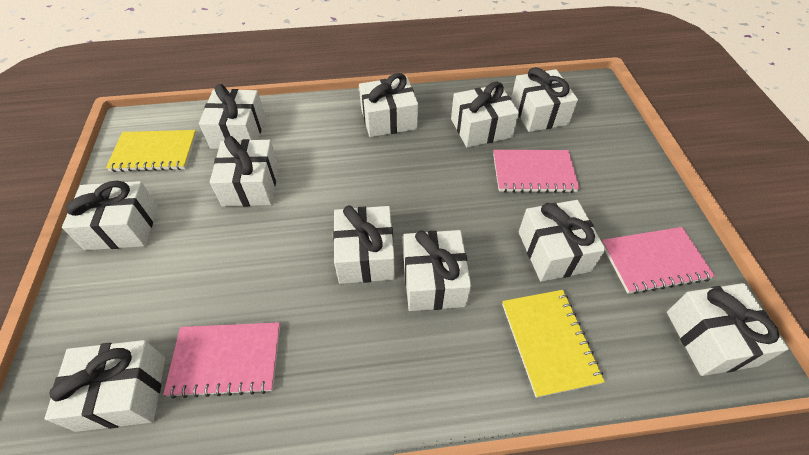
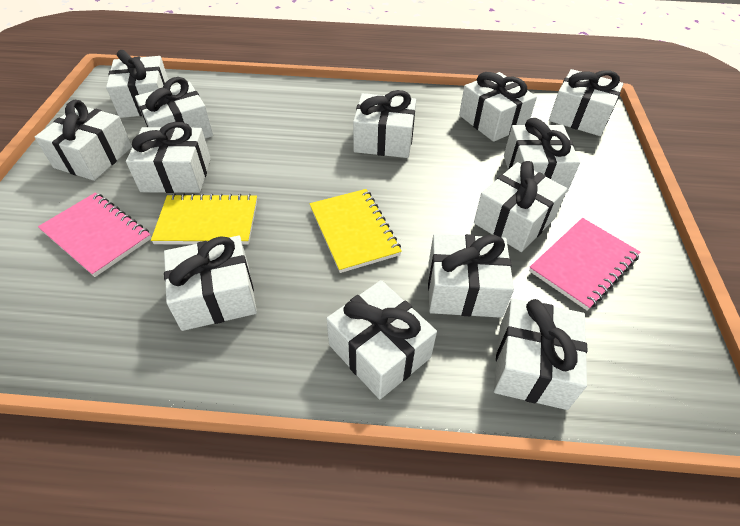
pink notebook: 3 -> 2
white gift: 11 -> 13

